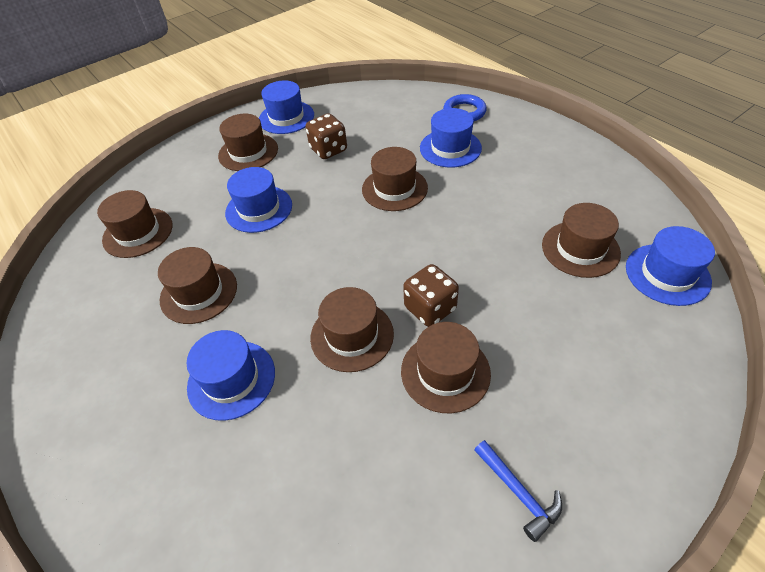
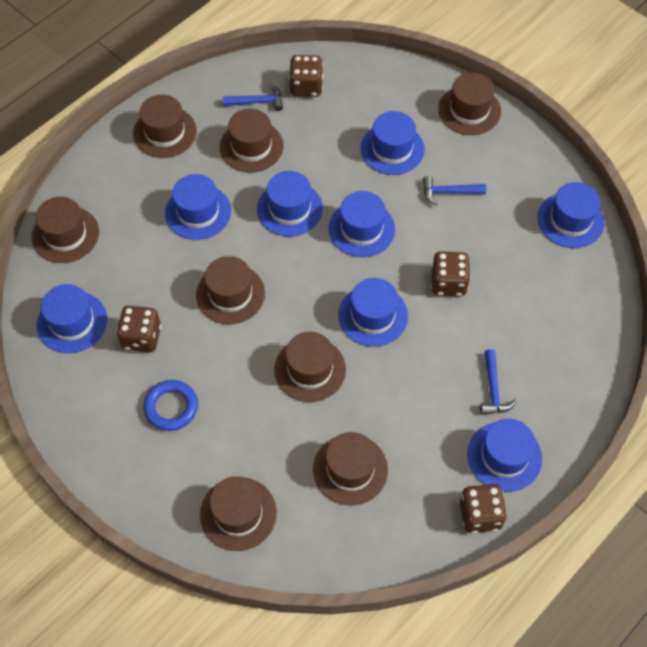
blue hammer: 1 -> 3
blue hat: 5 -> 8
brown dice: 2 -> 4
brown hat: 7 -> 8

